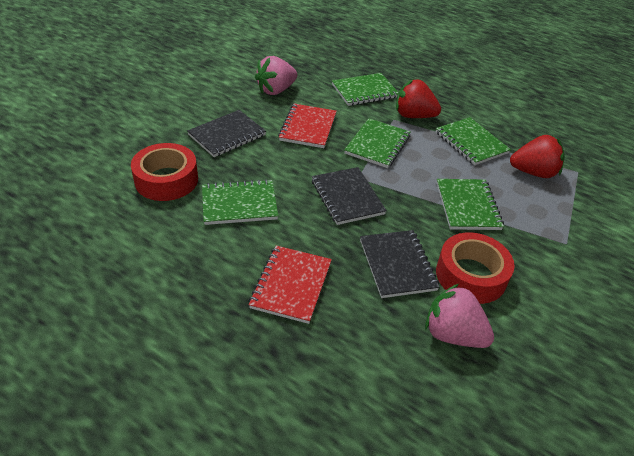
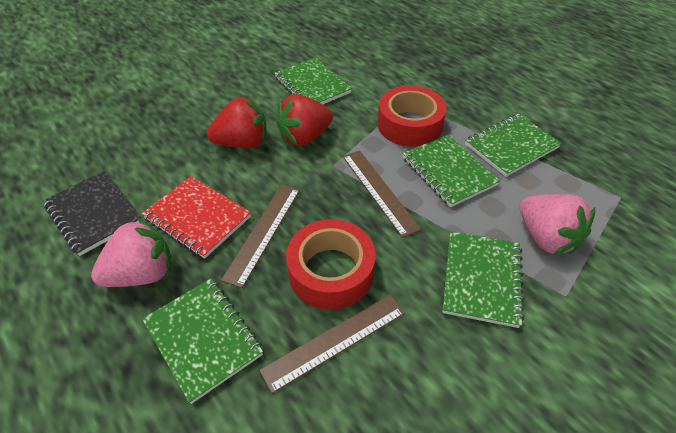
black notebook: 3 -> 1
brown ruler: 0 -> 3
red notebook: 2 -> 1

